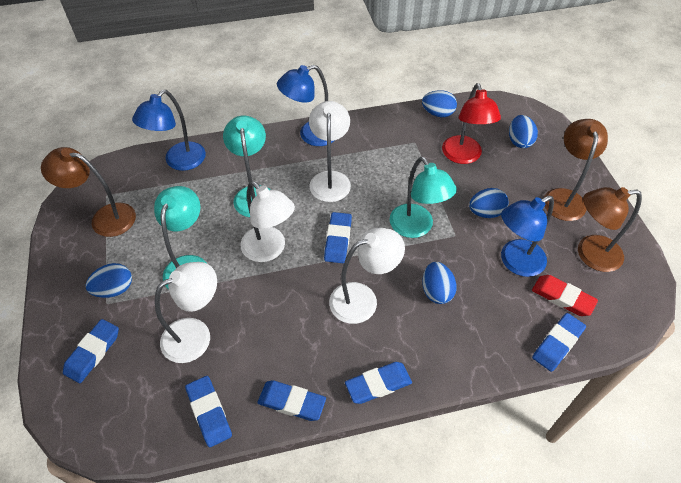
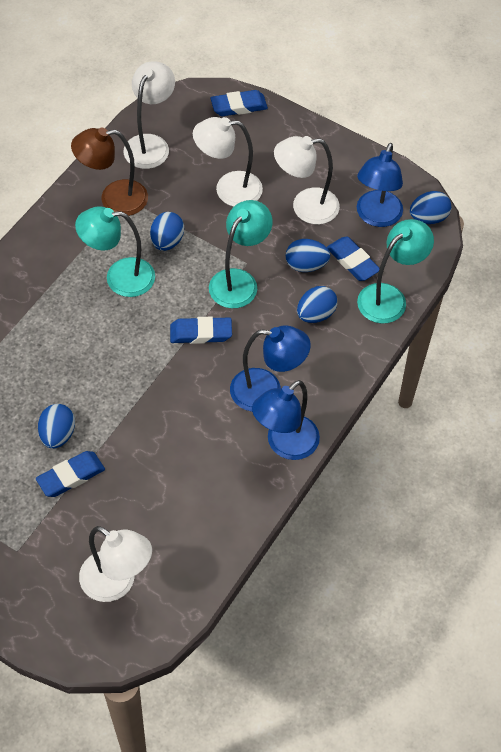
blue eraser: 6 -> 4
brown lamp: 3 -> 1
red eraser: 1 -> 0
red lamp: 1 -> 0

